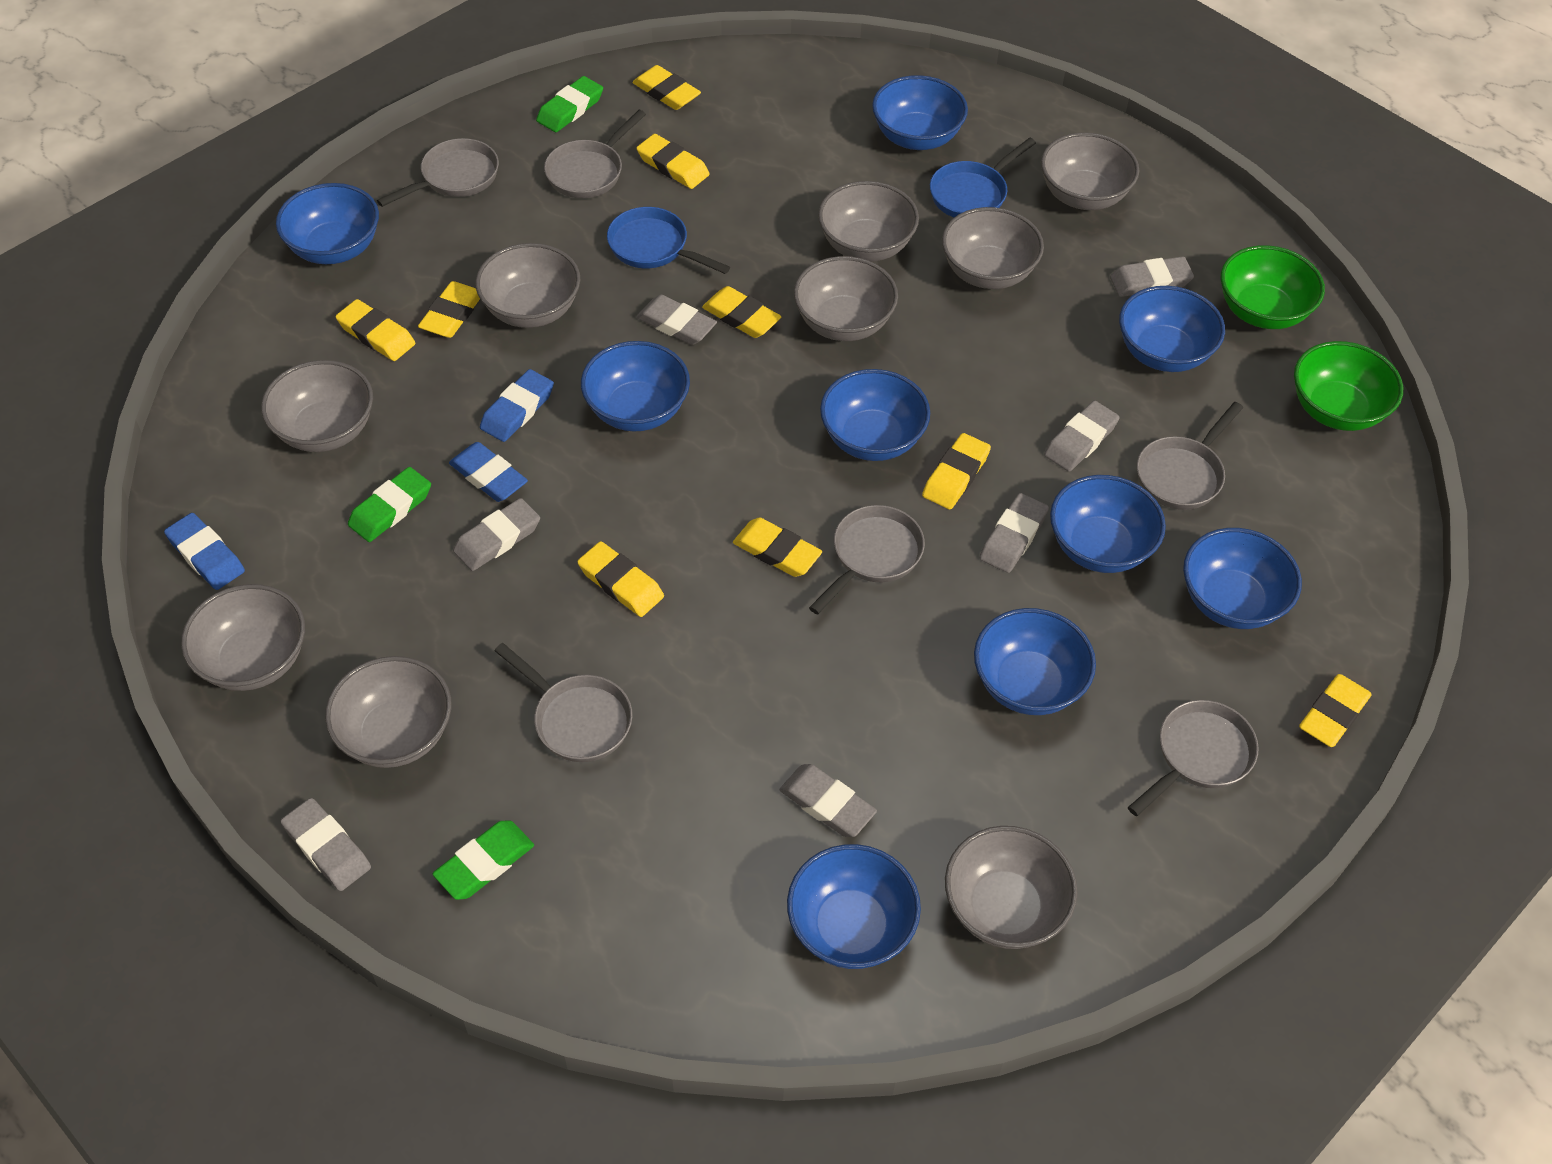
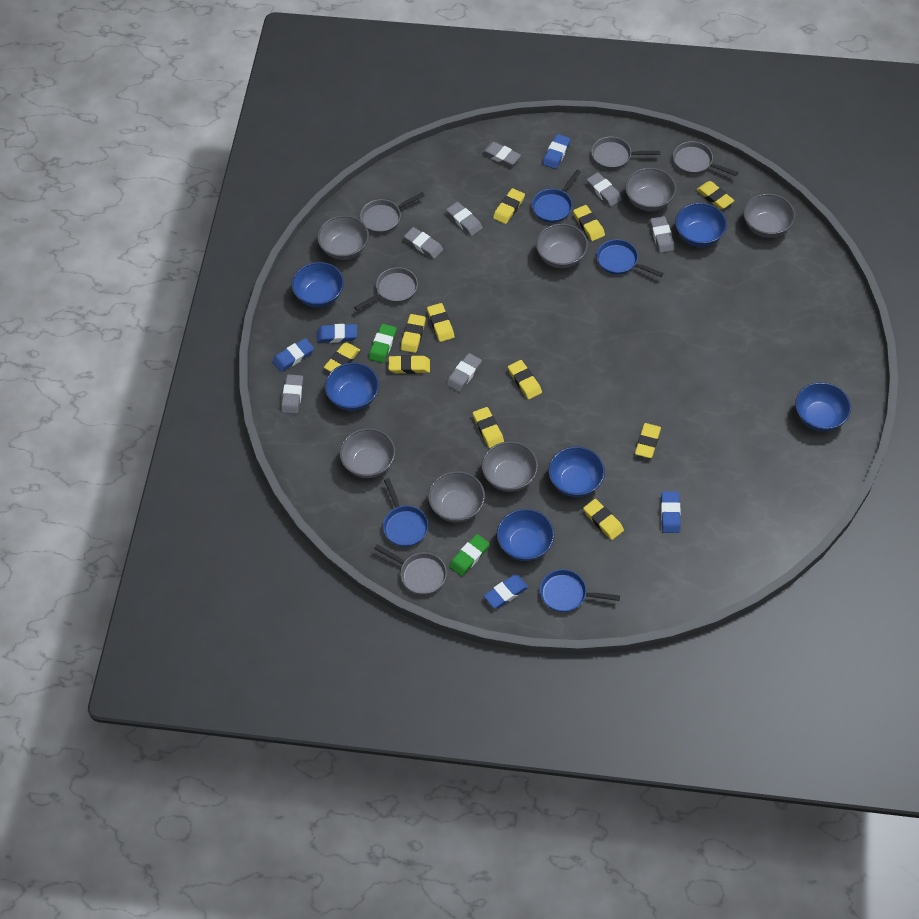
blue bowl: 9 -> 6
blue eraser: 3 -> 5
blue pan: 2 -> 4
green bowl: 2 -> 0
green eraser: 3 -> 2
grey bowl: 9 -> 7
grey pan: 6 -> 5
yellow eraser: 9 -> 11

